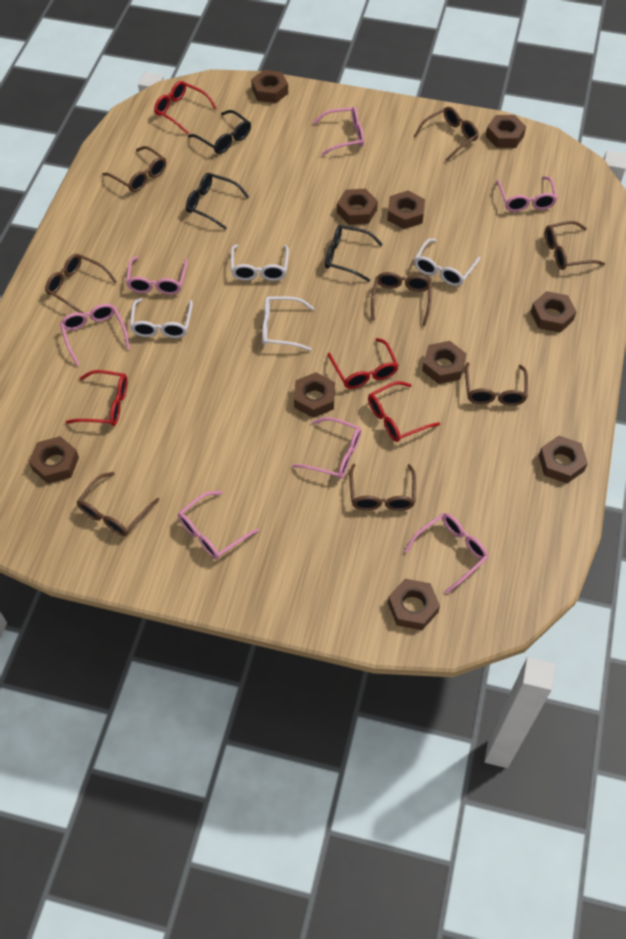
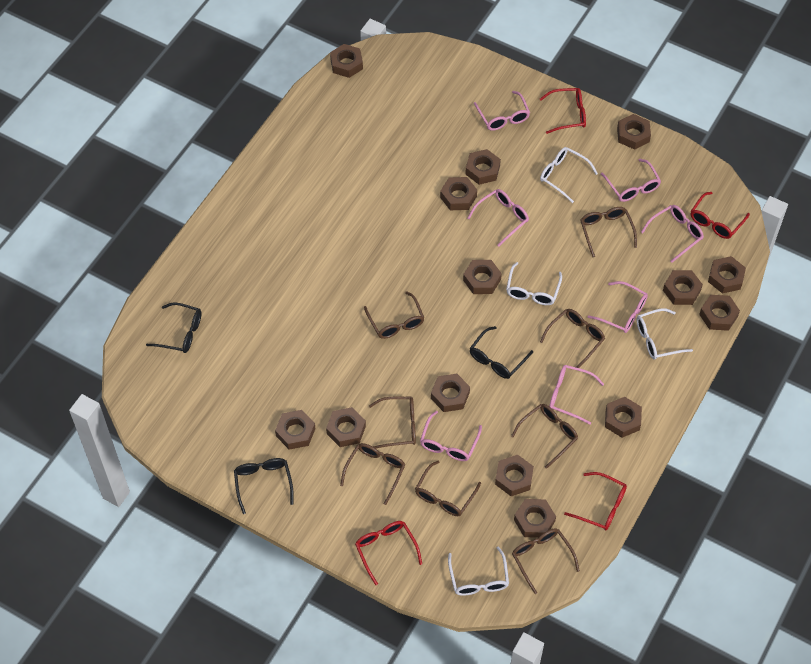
brown nut: 10 -> 14

